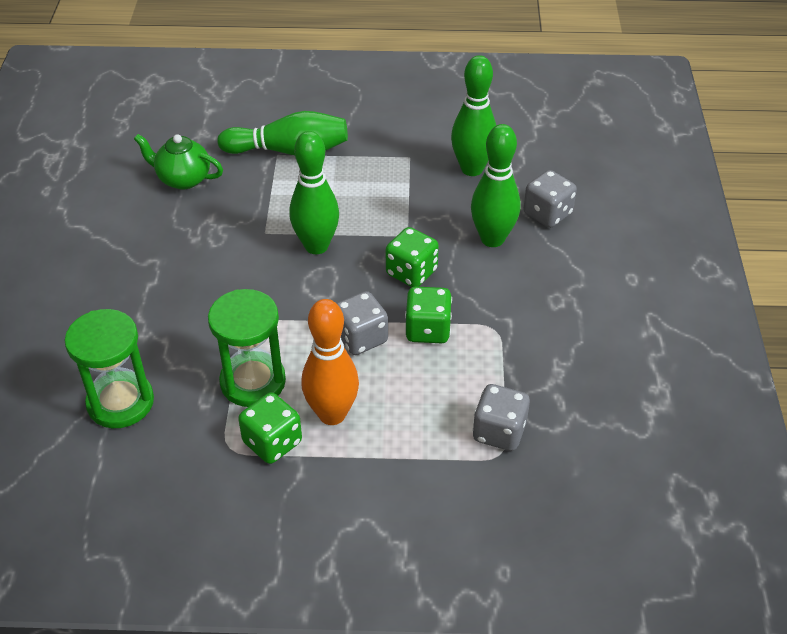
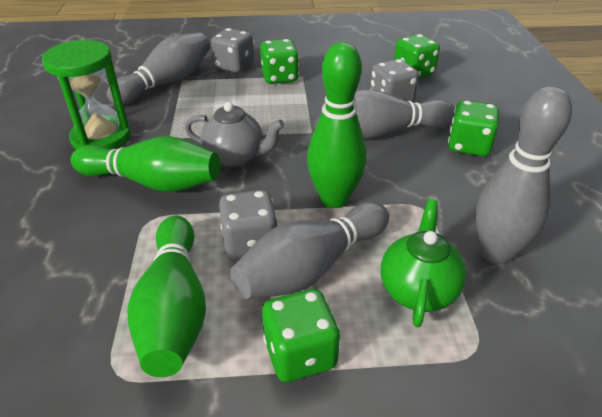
green bowling pin: 4 -> 3
green dice: 3 -> 4
green hourglass: 2 -> 1
grey bowling pin: 0 -> 4
grey teapot: 0 -> 1
orange bowling pin: 1 -> 0

